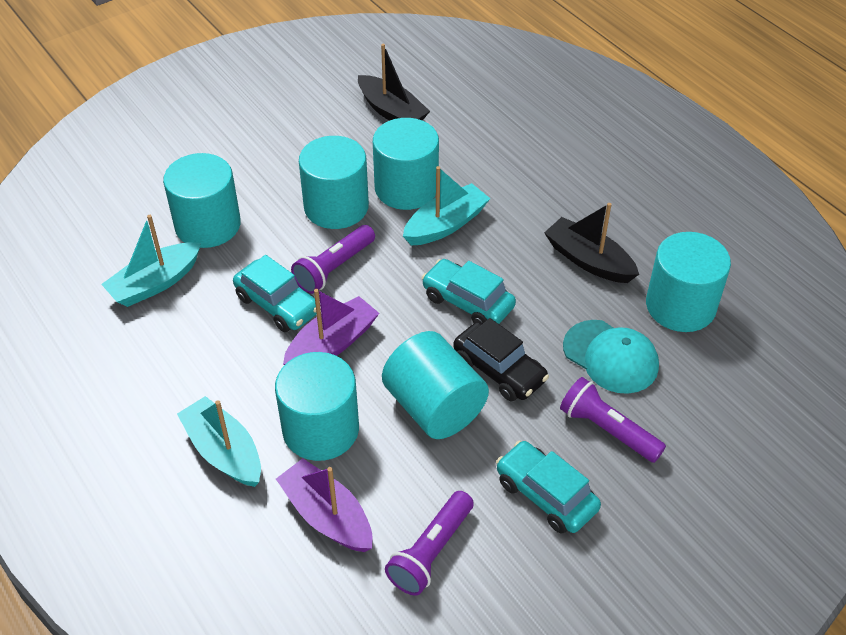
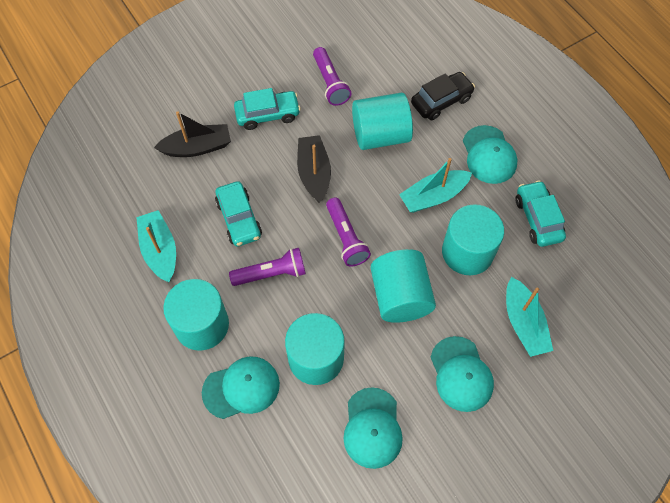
purple boat: 2 -> 0
turquoise cap: 1 -> 4
turquoise cylinder: 6 -> 5

